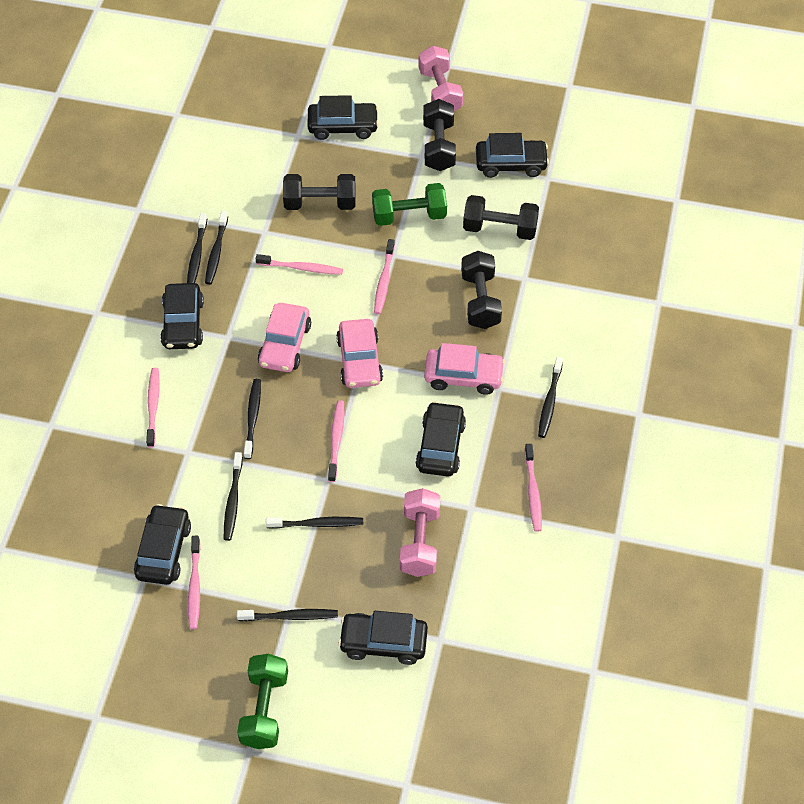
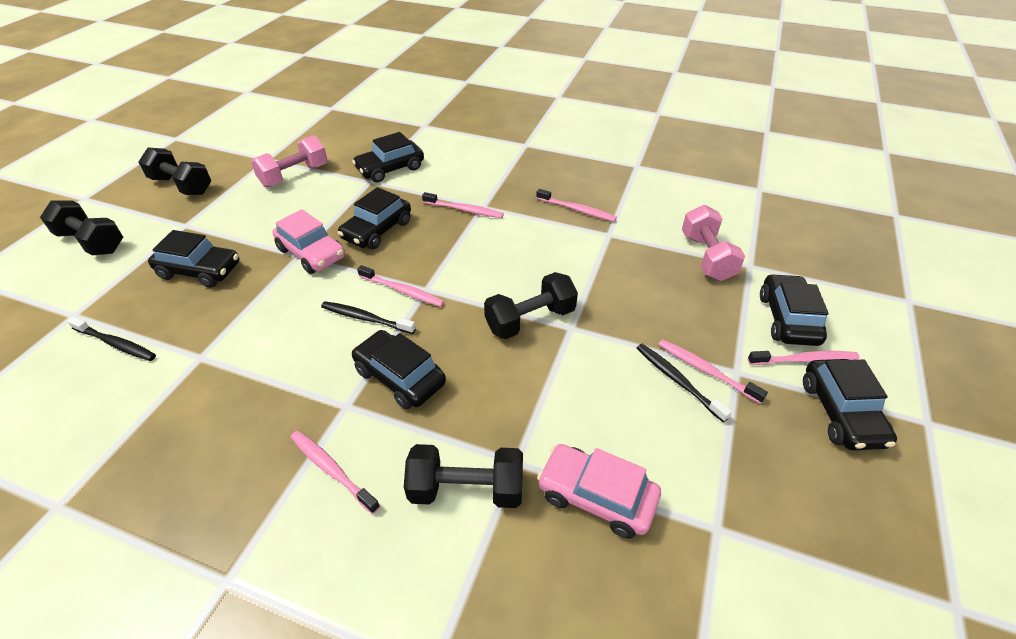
black toothbrush: 7 -> 3
green dumbbell: 2 -> 0
pink car: 3 -> 2

